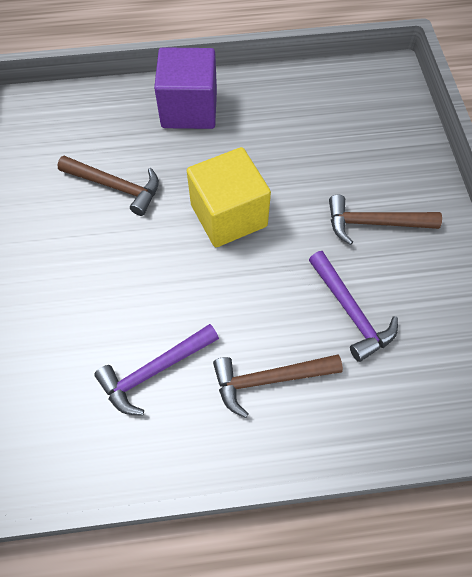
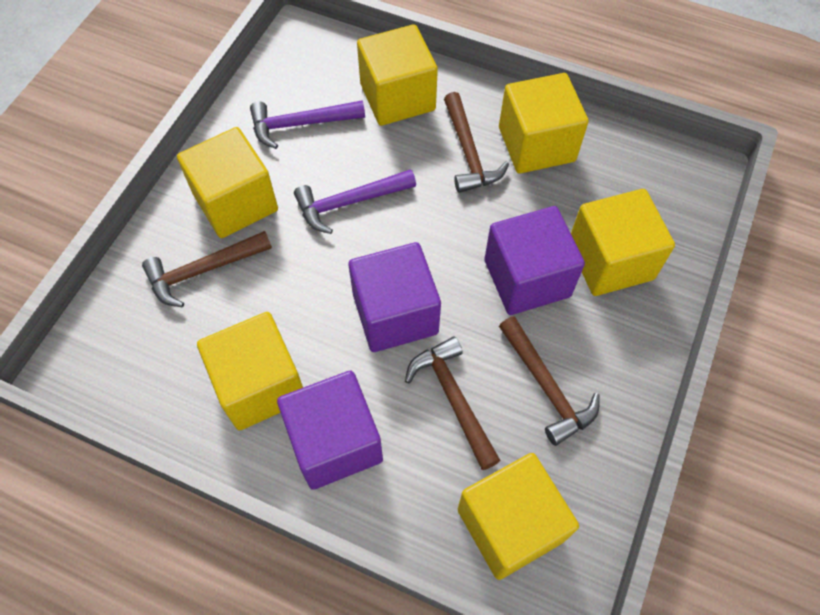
brown hammer: 3 -> 4
purple cube: 1 -> 3
yellow cube: 1 -> 6

